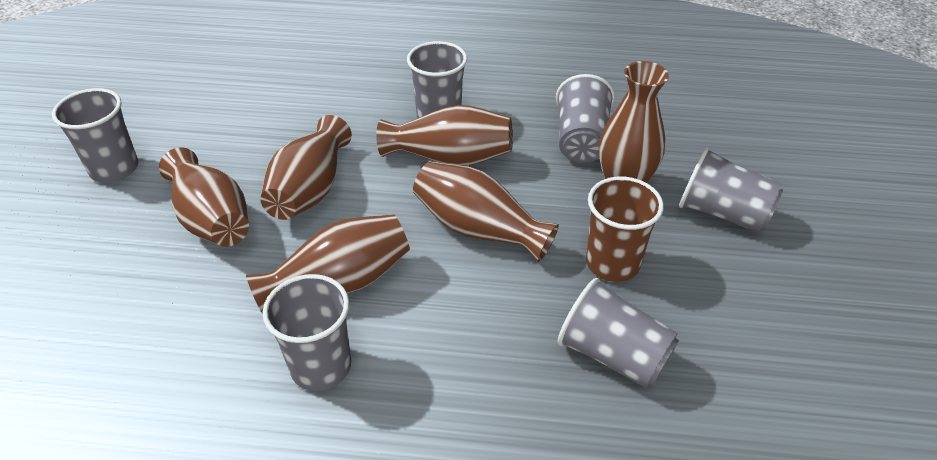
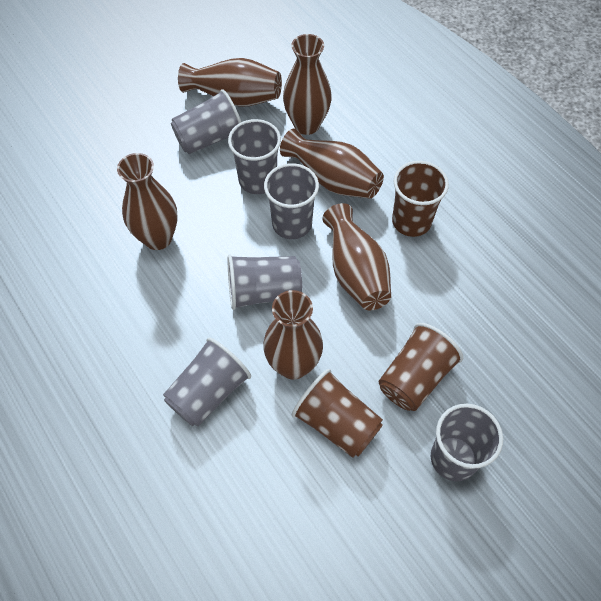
brown cup: 1 -> 3

